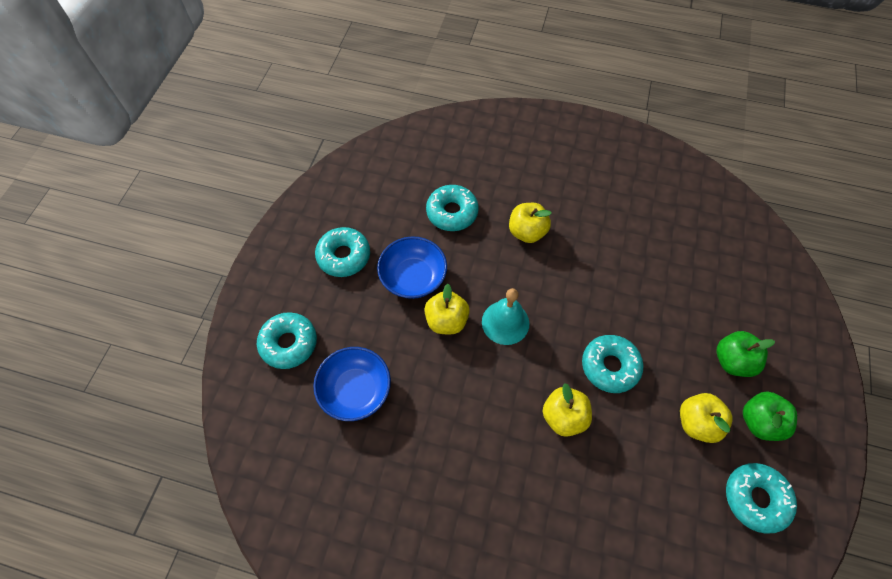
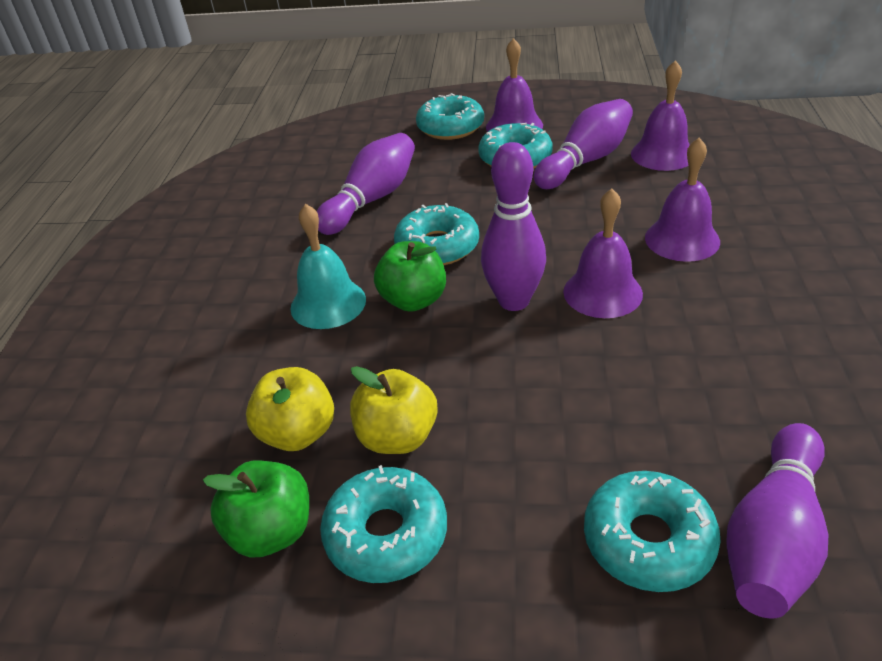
blue bowl: 2 -> 0
purple bell: 0 -> 4
purple bowling pin: 0 -> 4
yellow apple: 4 -> 2

